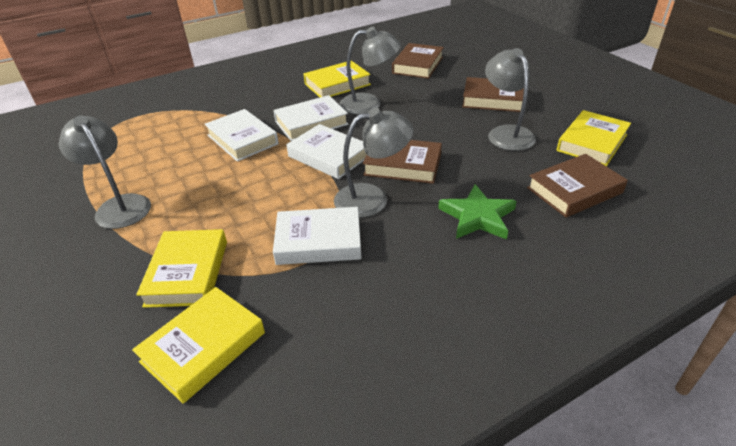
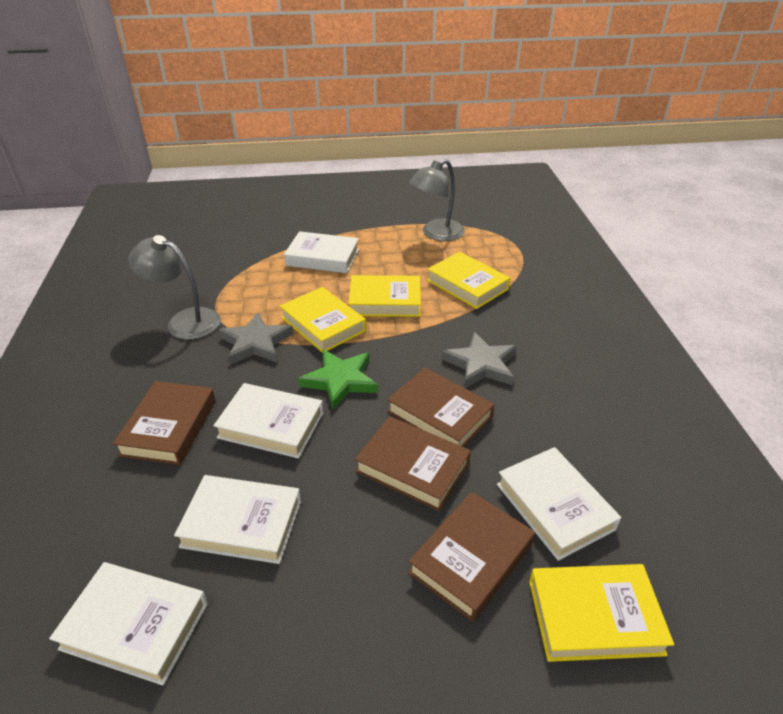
grey lamp: 4 -> 2
grey star: 0 -> 2
white book: 4 -> 5

